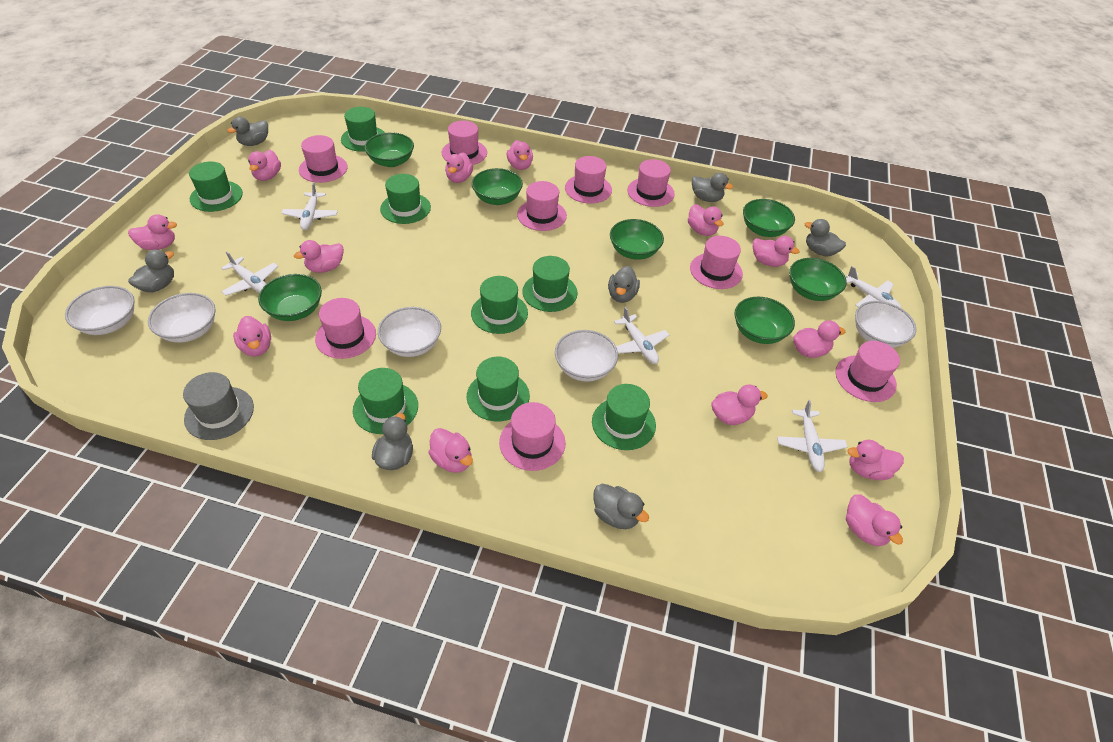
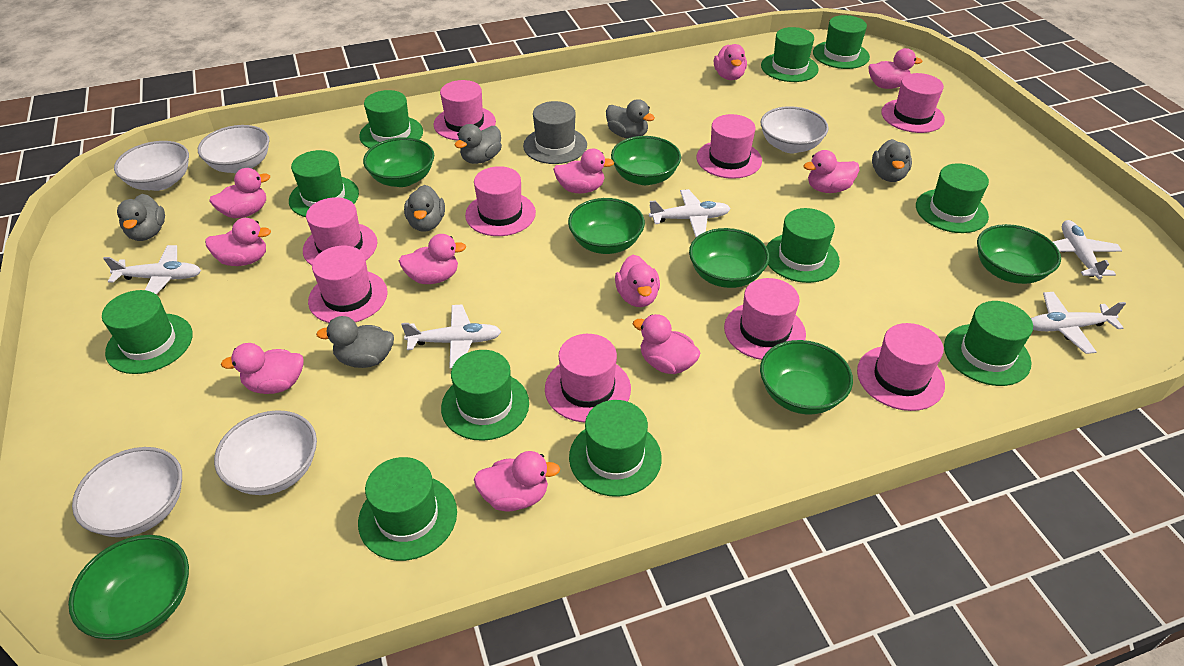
green hat: 8 -> 11
grey duck: 7 -> 6
pink duck: 13 -> 11

